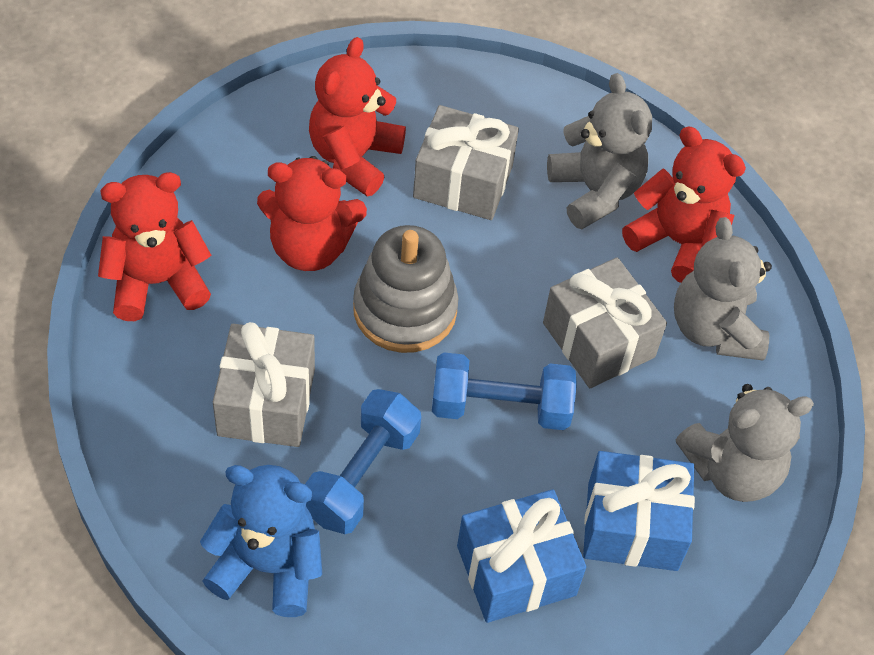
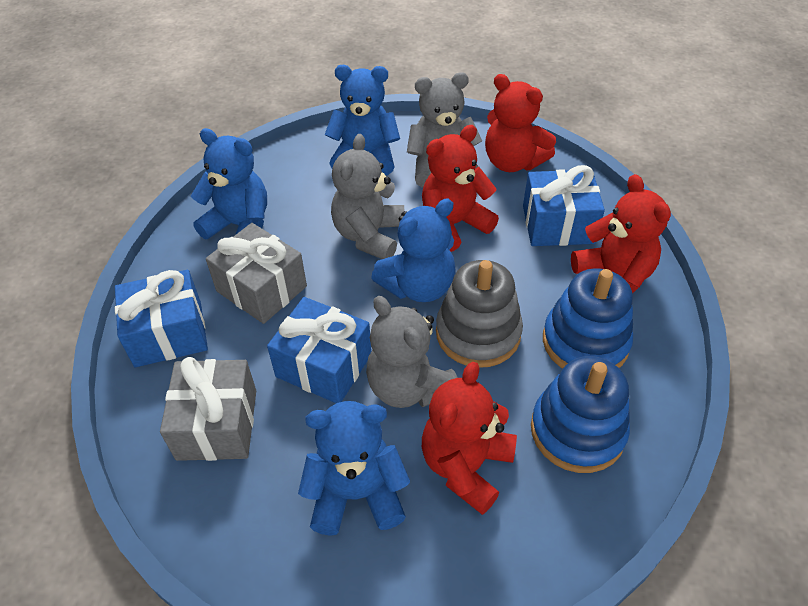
blue dumbbell: 2 -> 0
blue gift: 2 -> 3
blue stacking toy: 0 -> 2
blue teddy bear: 1 -> 4
grey gift: 3 -> 2

